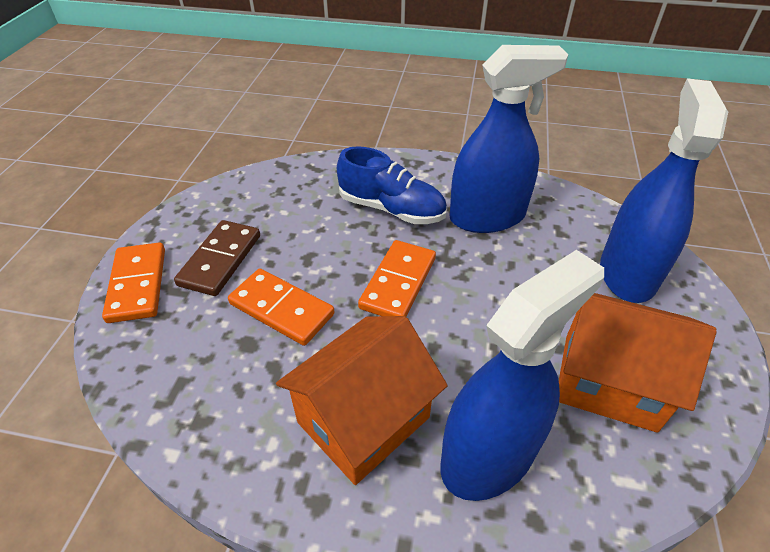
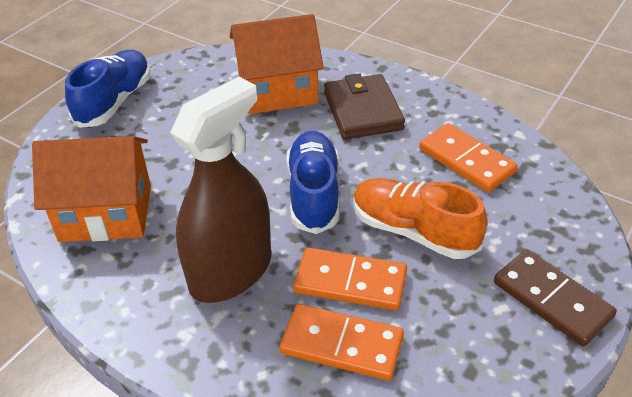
blue shoe: 1 -> 2
blue spray bottle: 3 -> 0
brown spray bottle: 0 -> 1
brown wallet: 0 -> 1
orange shoe: 0 -> 1

